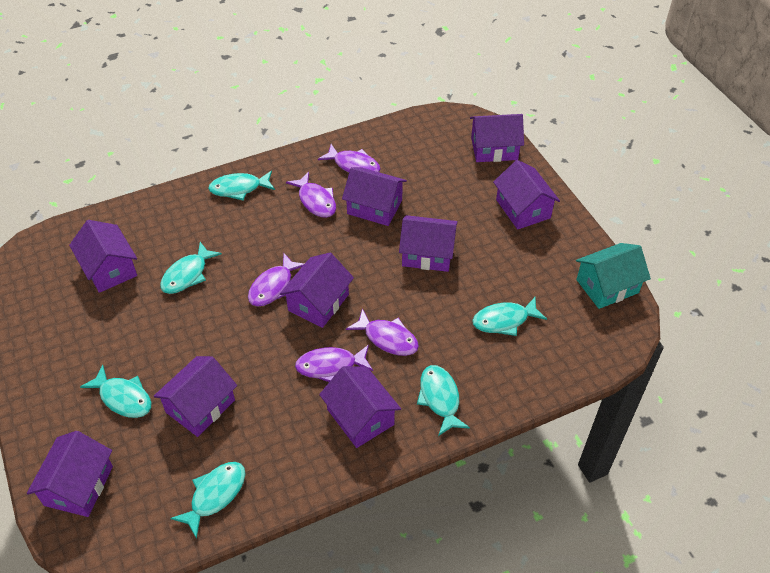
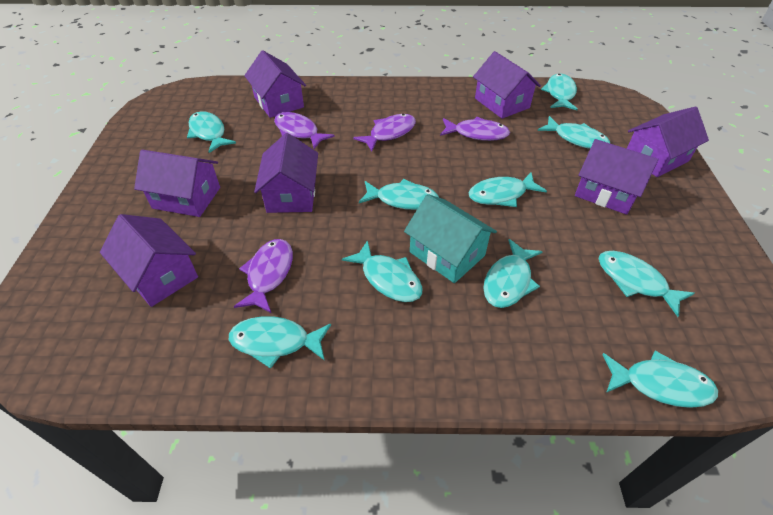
purple fish: 5 -> 4
purple house: 9 -> 7
turquoise fish: 6 -> 10

